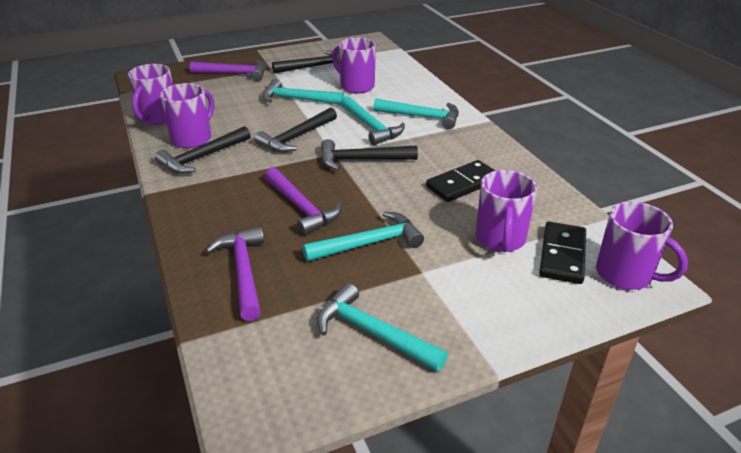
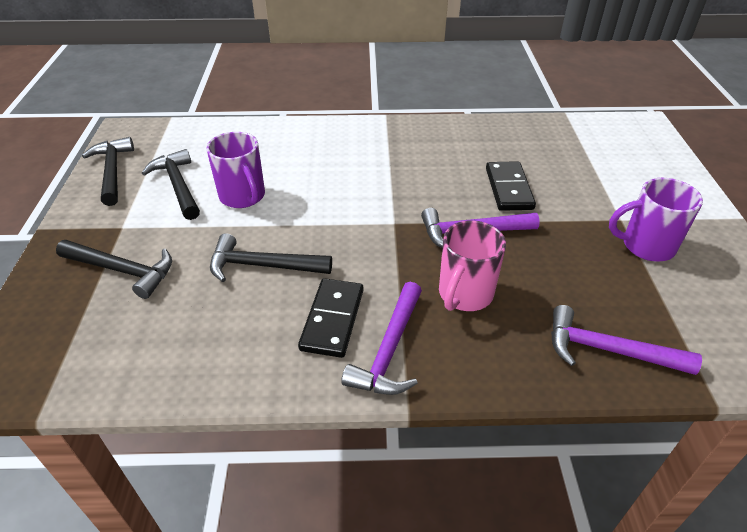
pink mug: 0 -> 1
purple mug: 5 -> 2
turquoise hammer: 5 -> 0

